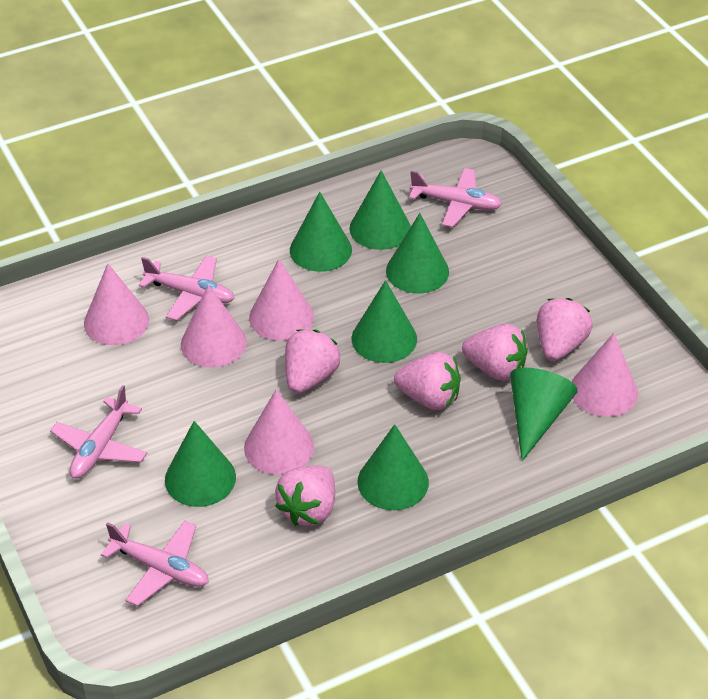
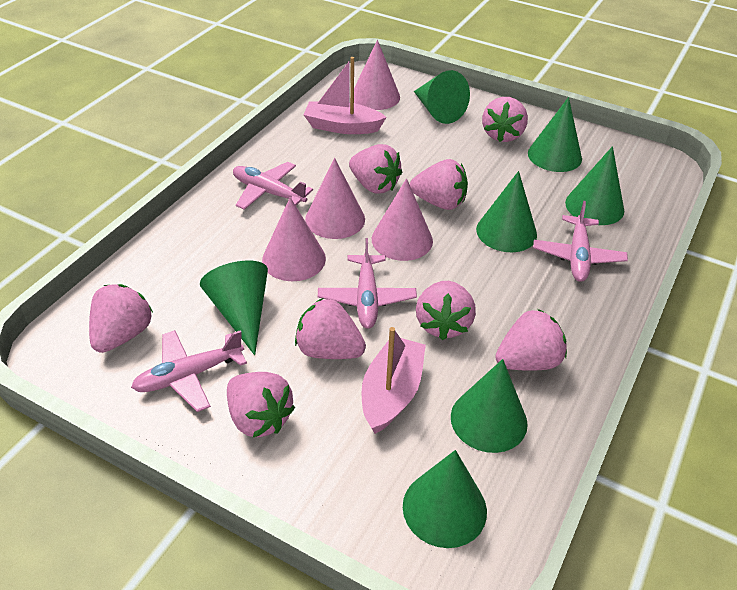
pink boat: 0 -> 2
pink cone: 5 -> 4
pink strawberry: 5 -> 8

